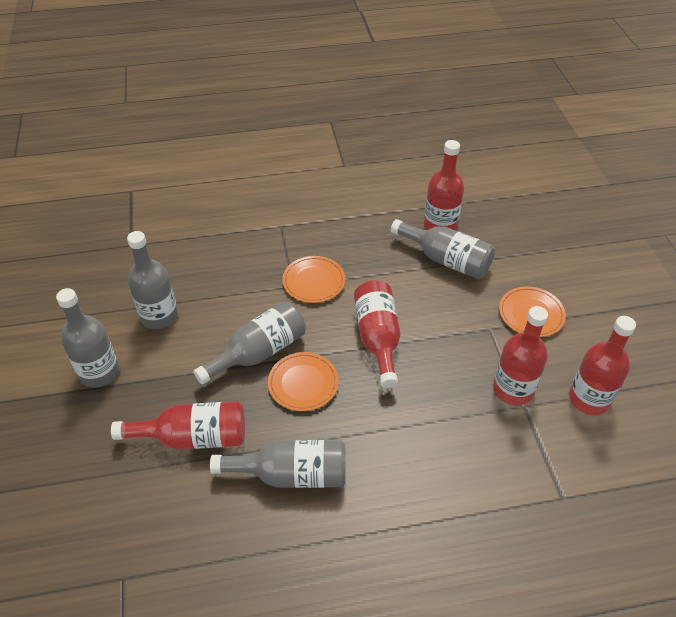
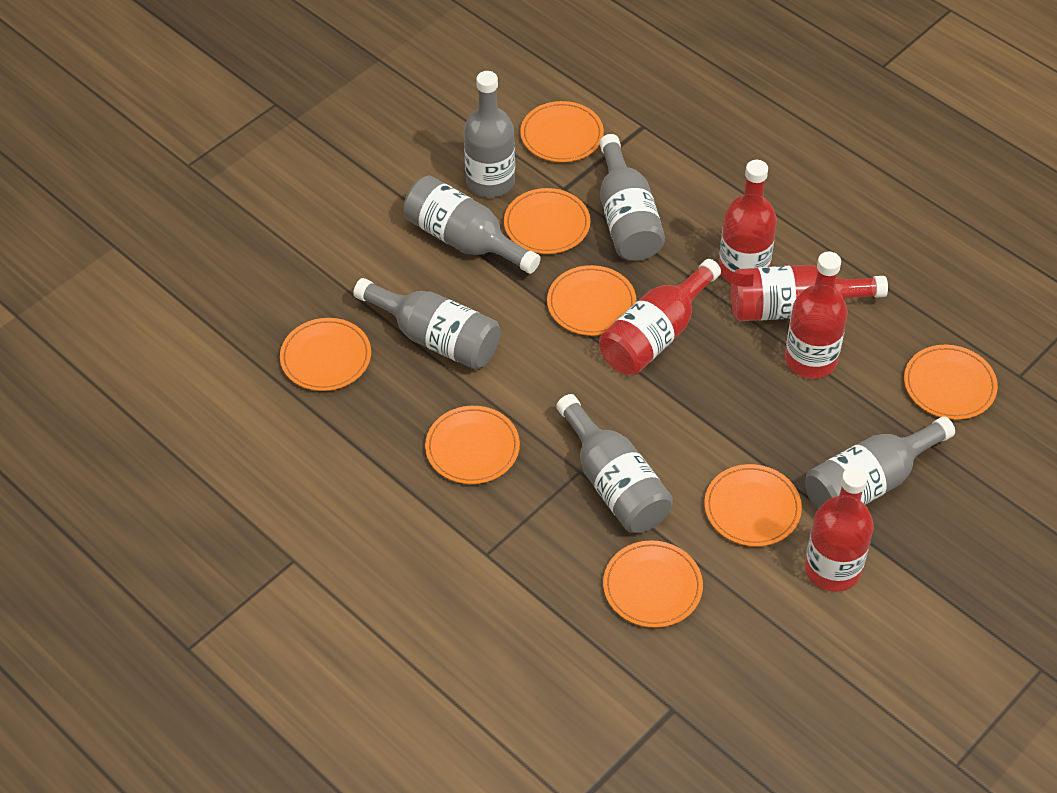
grey bottle: 5 -> 6
orange plate: 3 -> 8

